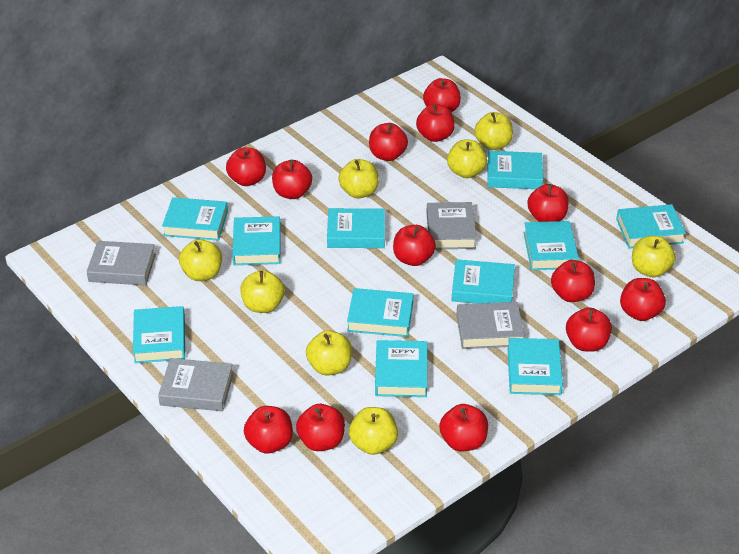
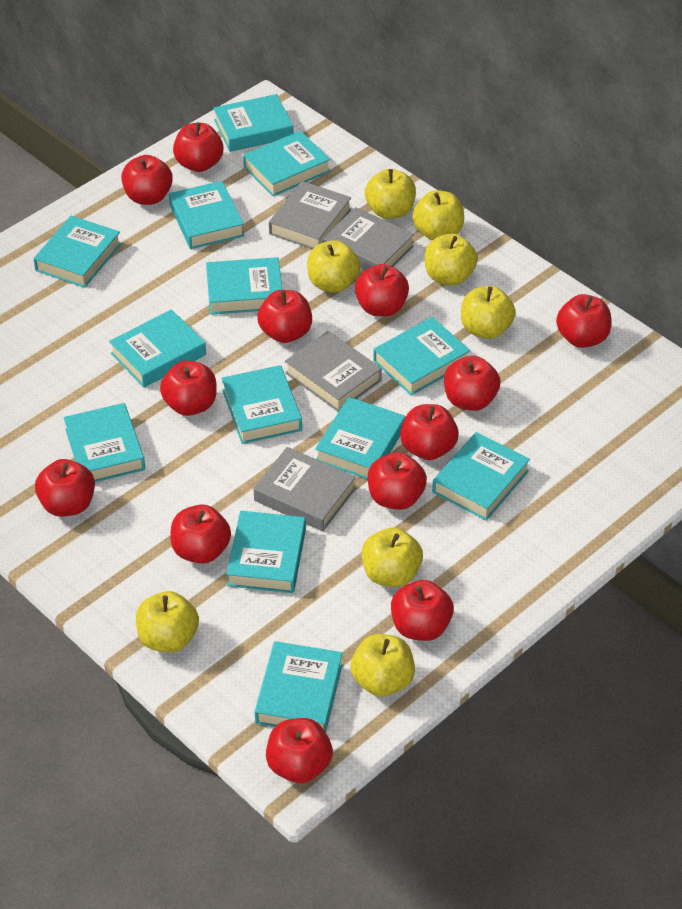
turquoise book: 11 -> 13

